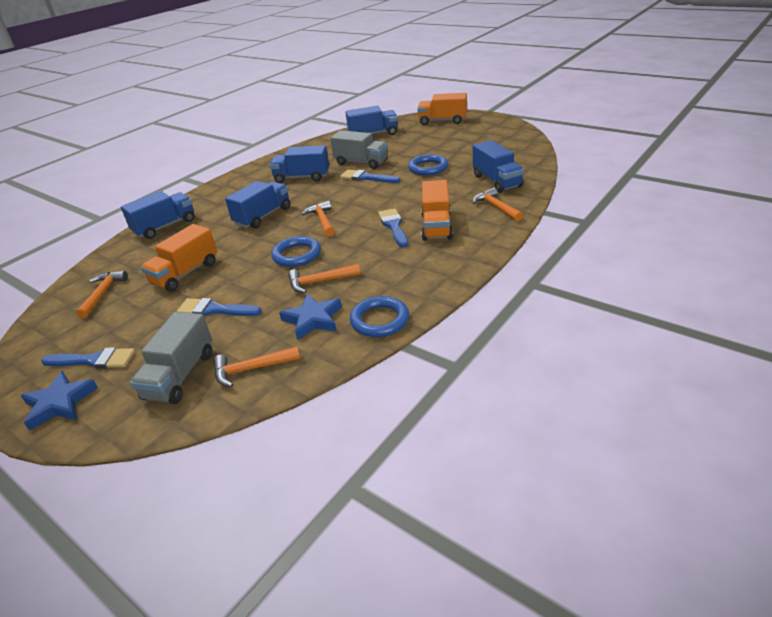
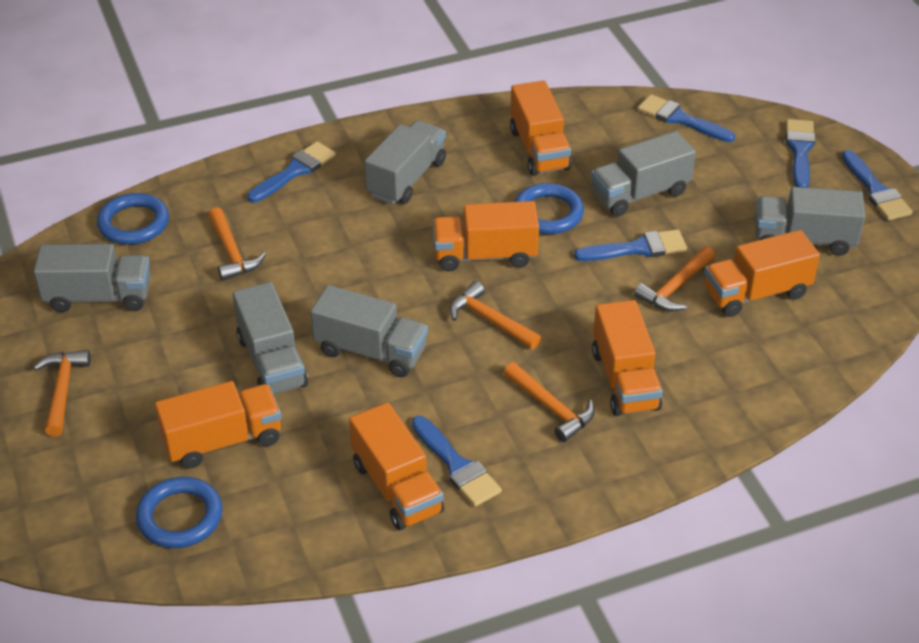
blue brush: 4 -> 6
blue star: 2 -> 0
blue truck: 5 -> 0
grey truck: 2 -> 6
orange truck: 3 -> 6

